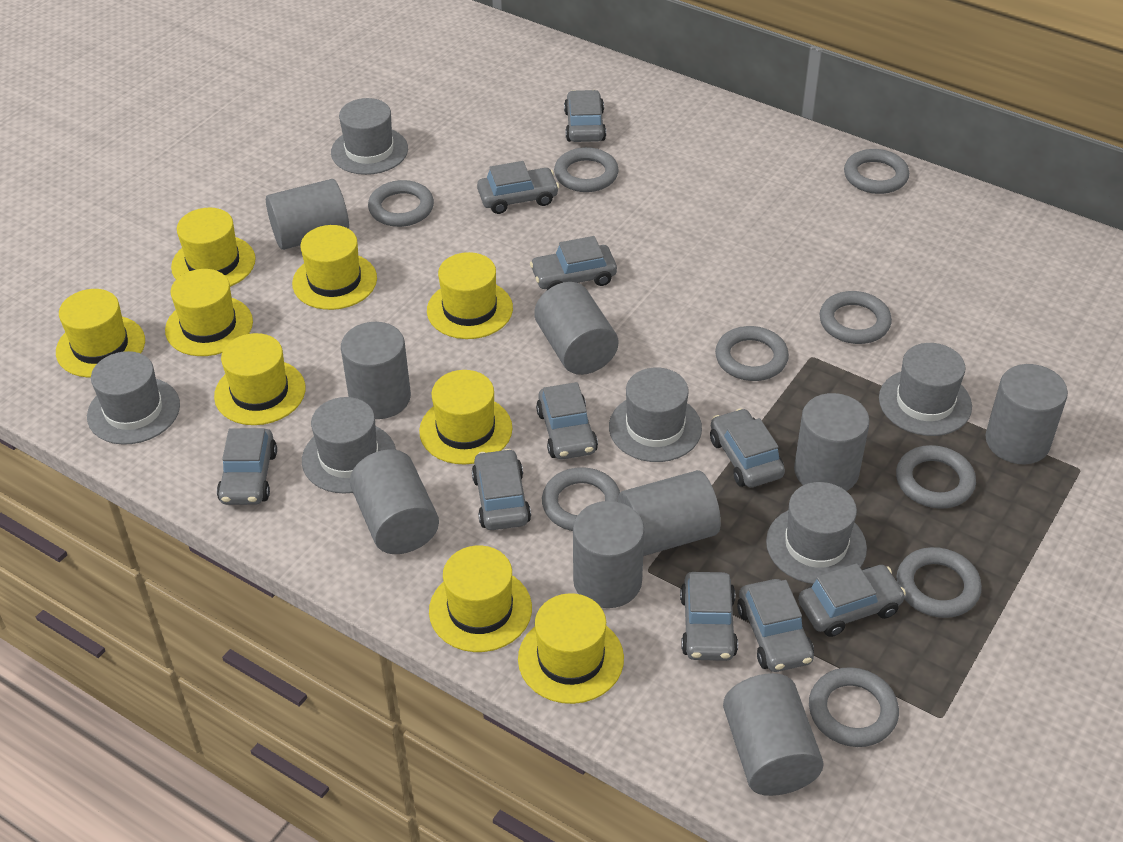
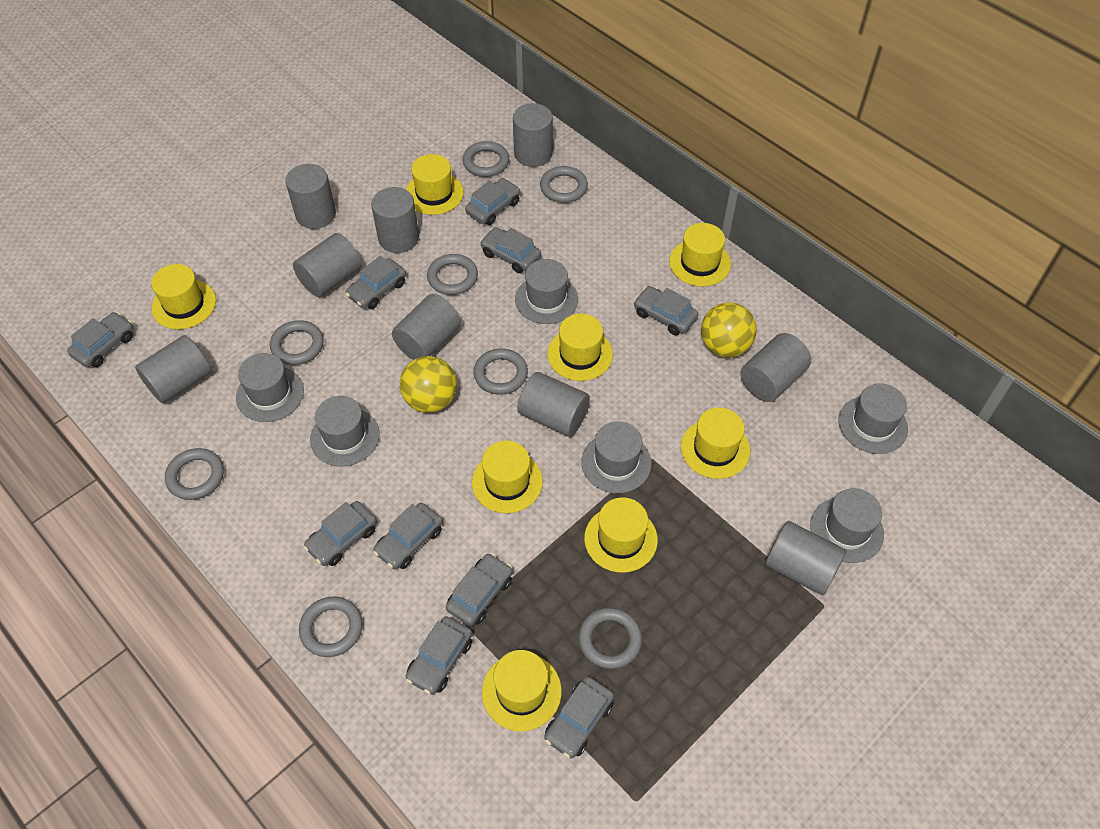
grey ring: 9 -> 8
yellow ball: 0 -> 2
yellow hat: 9 -> 8

